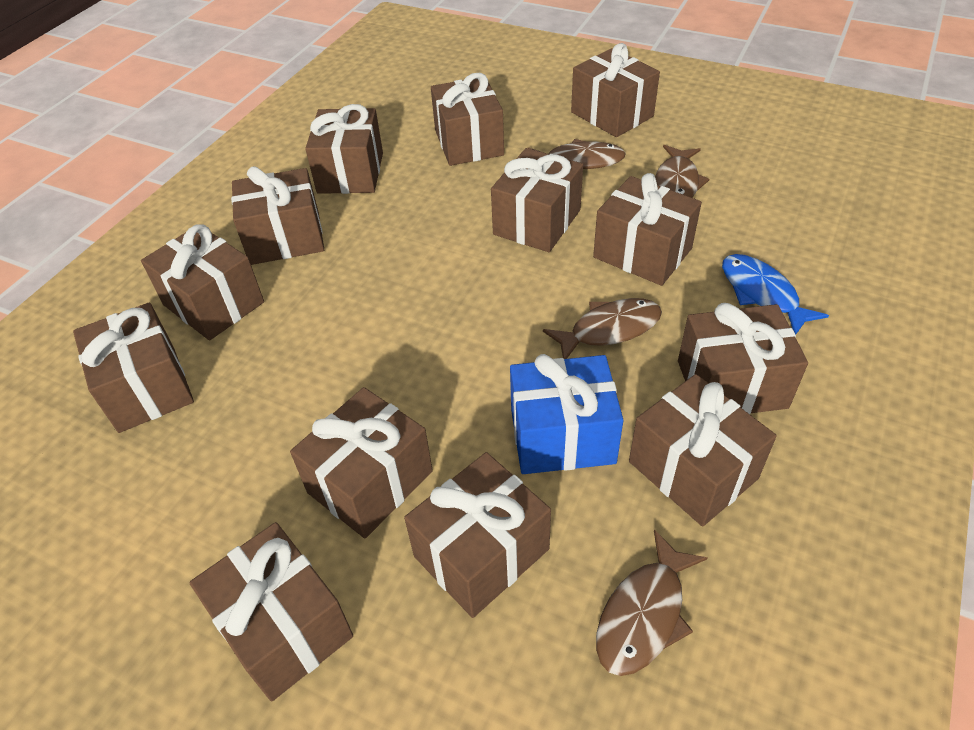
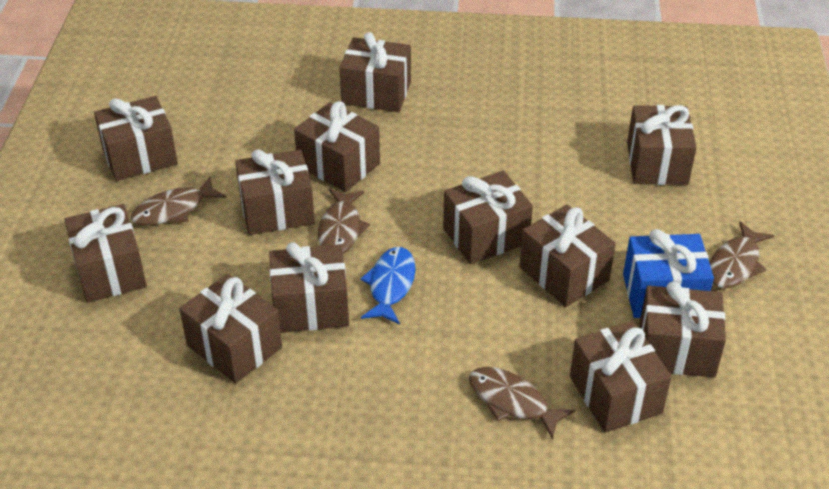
brown gift: 13 -> 12

